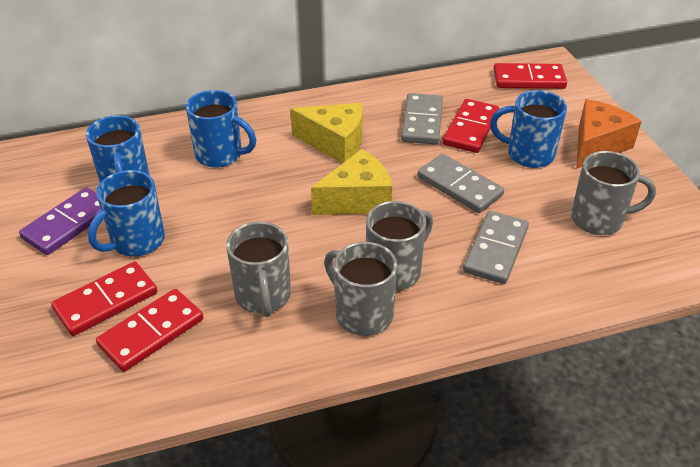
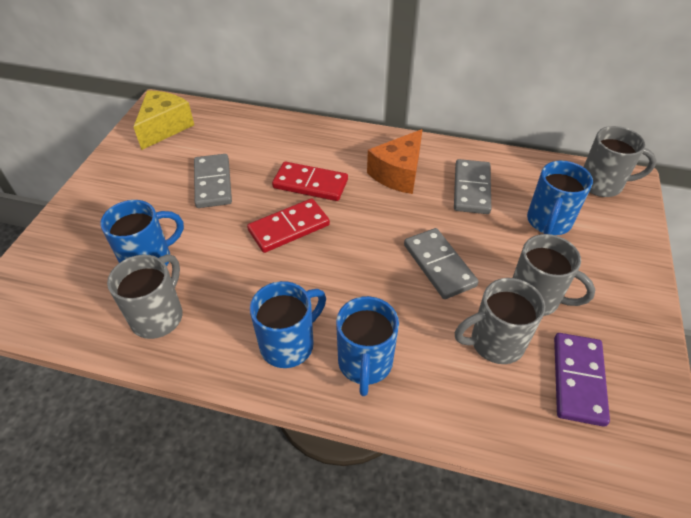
red domino: 4 -> 2
yellow cheese: 2 -> 1

